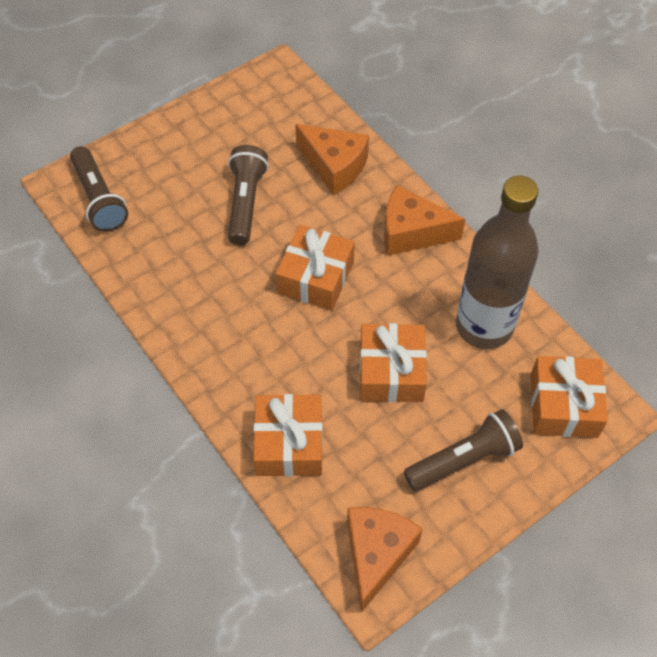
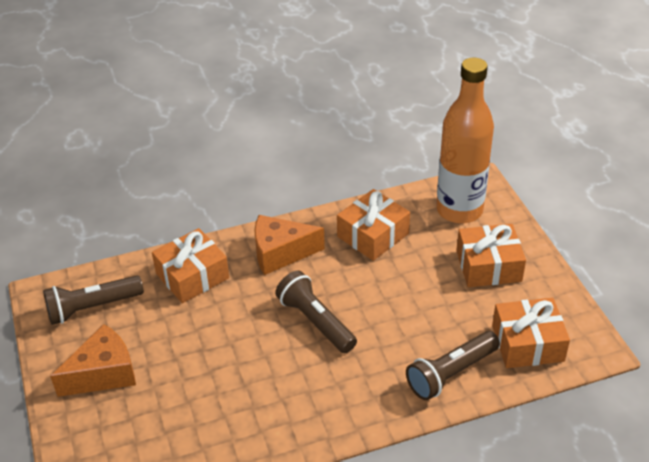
brown bottle: 1 -> 0
orange bottle: 0 -> 1
orange cheese: 3 -> 2

